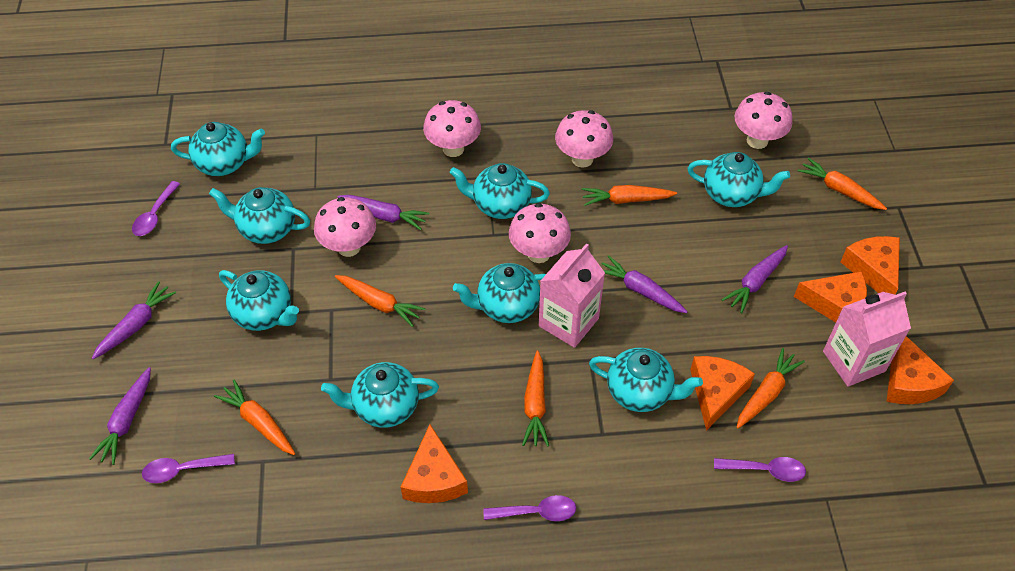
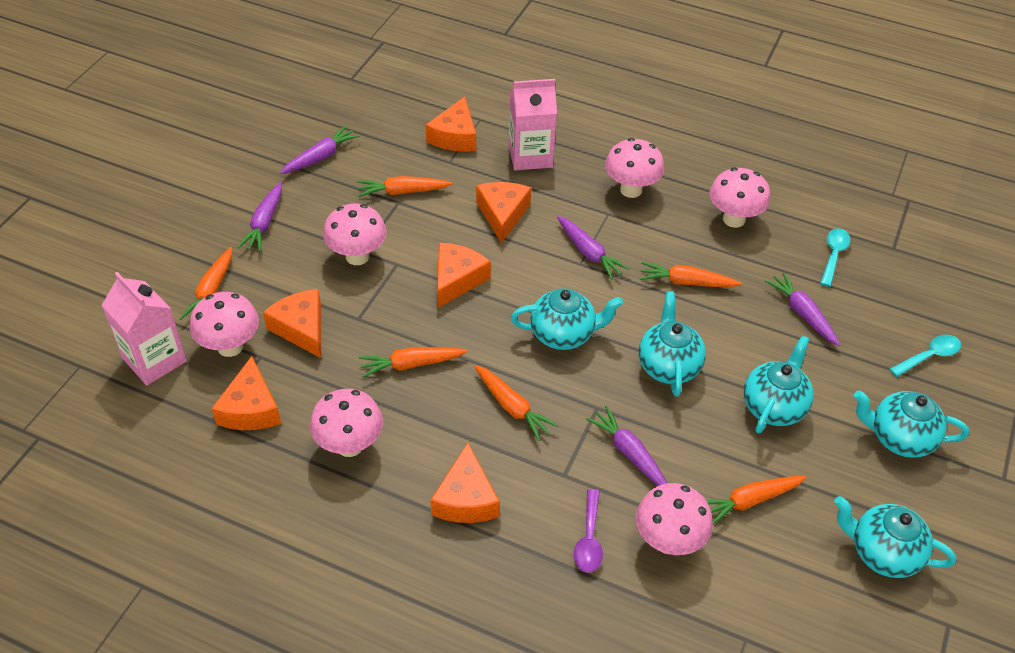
orange cheese: 5 -> 6
pink mushroom: 5 -> 6
purple spoon: 4 -> 1
turquoise spoon: 0 -> 2
turquoise teapot: 8 -> 5

